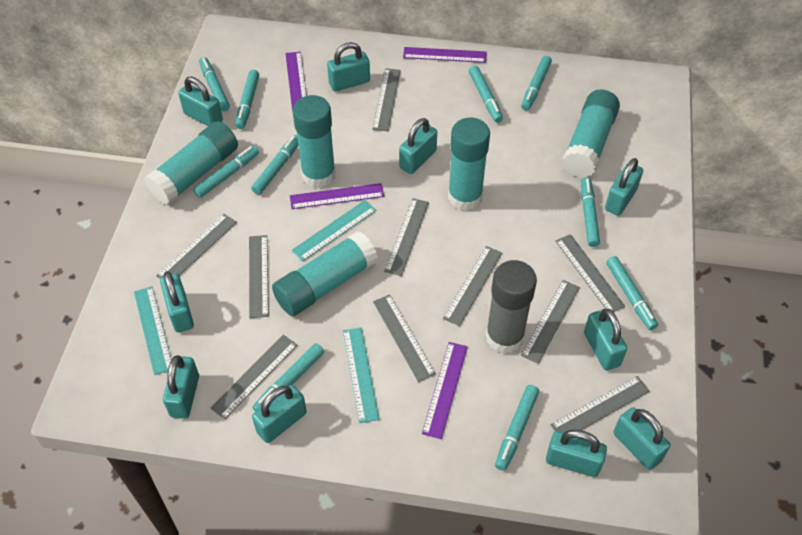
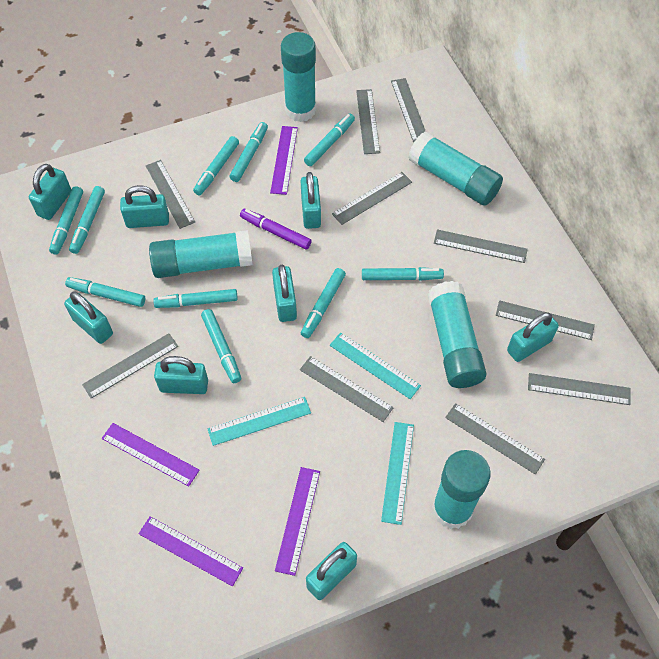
grey glue stick: 1 -> 0
purple marker: 0 -> 1
turquoise padlock: 10 -> 8

